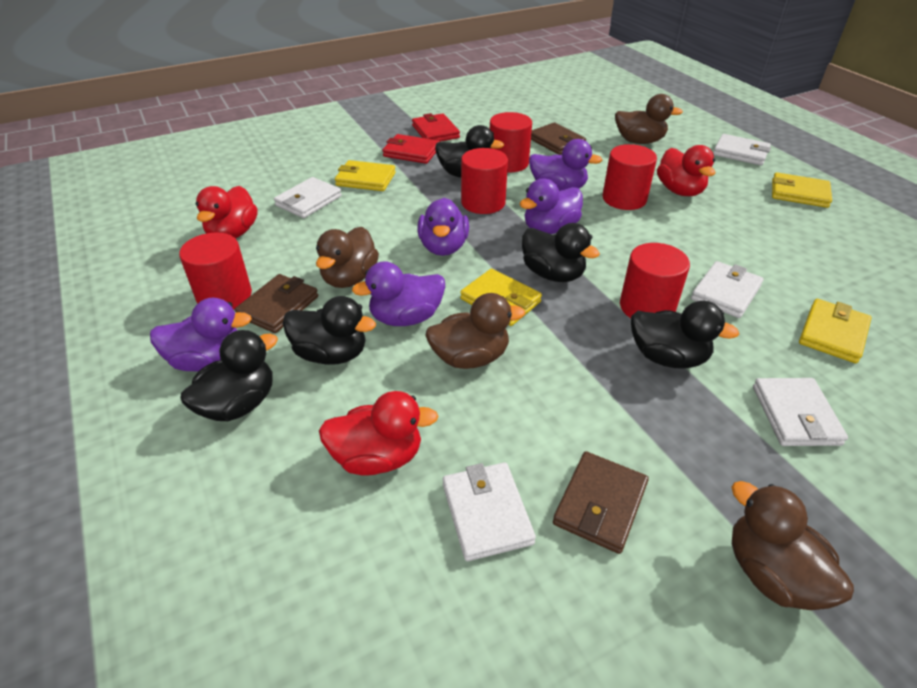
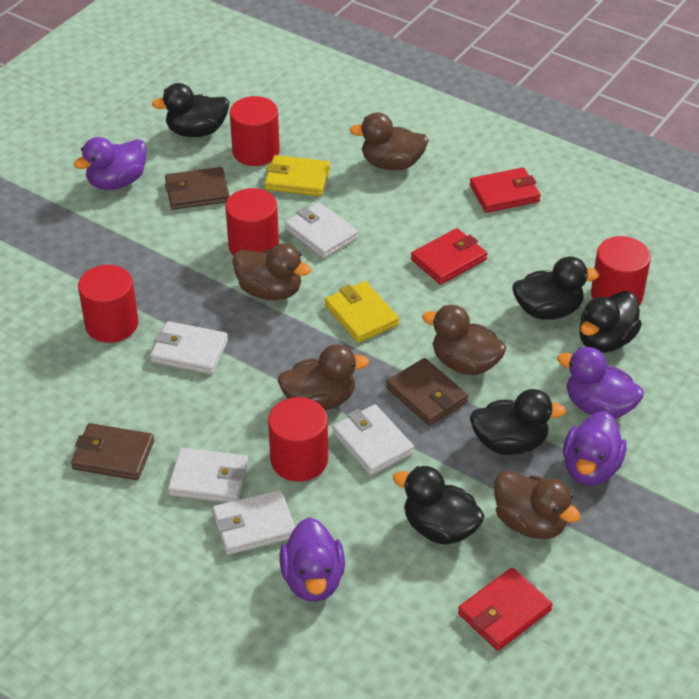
brown duck: 4 -> 5
purple duck: 5 -> 4
red duck: 3 -> 0
red wallet: 2 -> 3
yellow wallet: 4 -> 2

